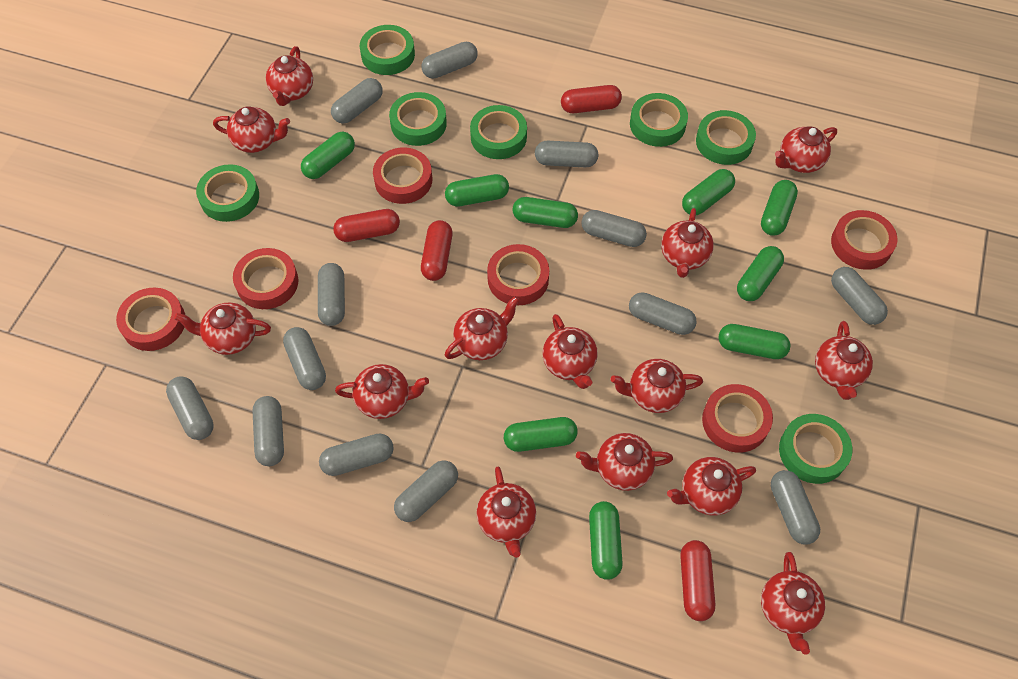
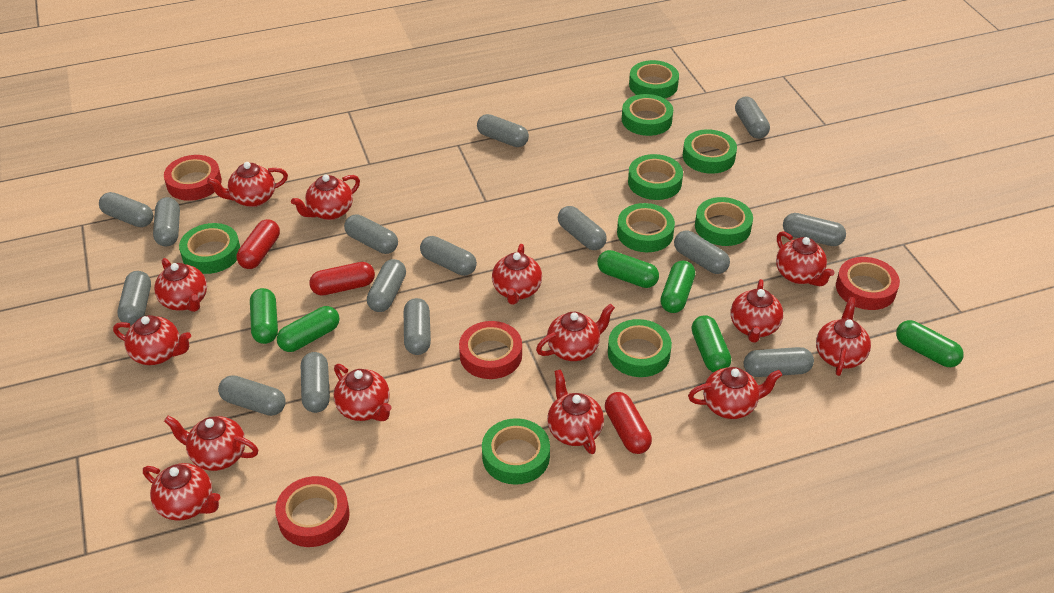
green capsule: 9 -> 6
green tape: 7 -> 9
grey capsule: 13 -> 15
red capsule: 4 -> 3
red tape: 6 -> 4

